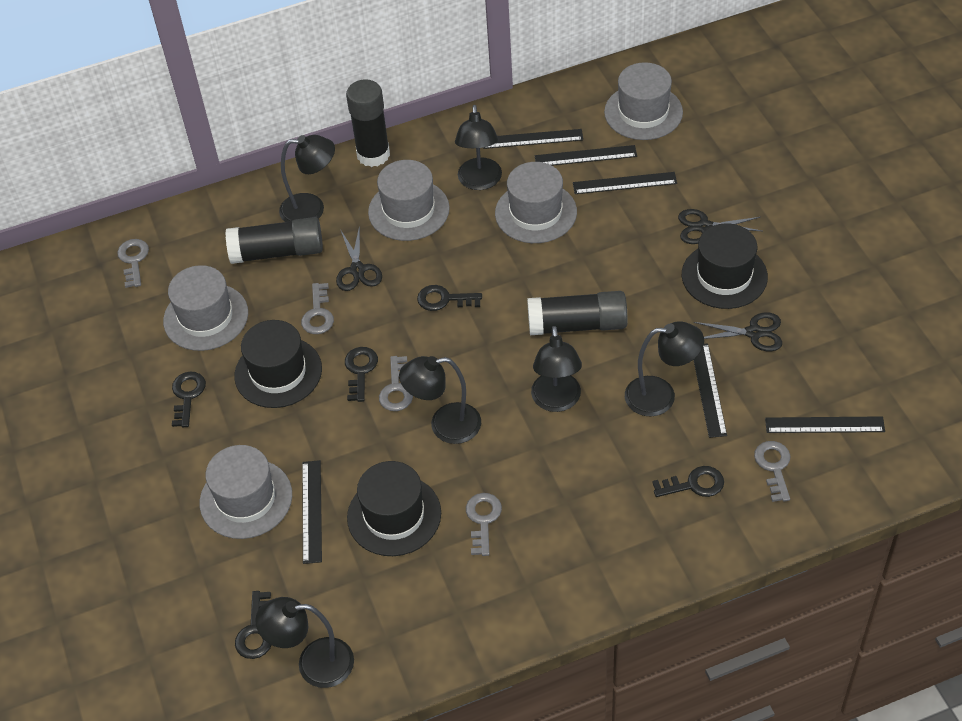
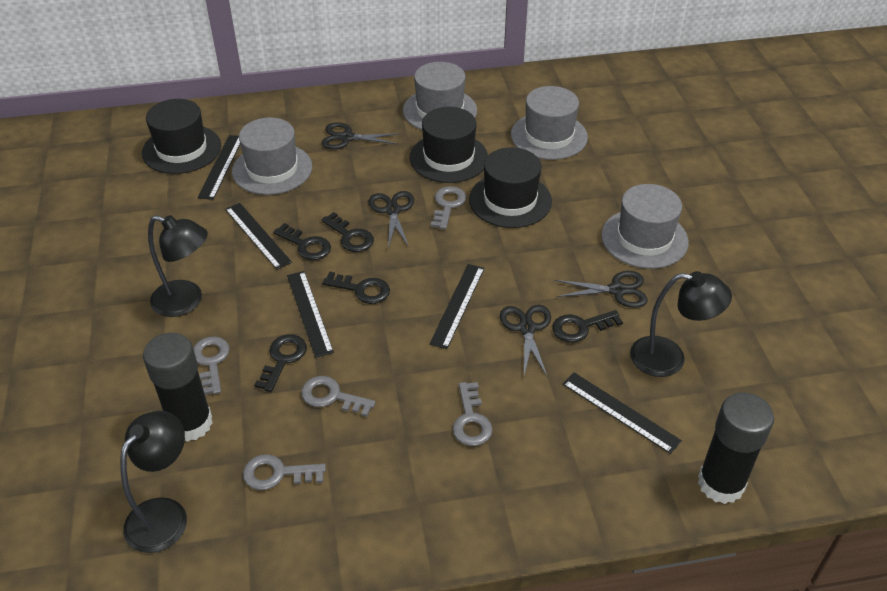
black glue stick: 3 -> 2
black lamp: 6 -> 3
black ruler: 6 -> 5
black scissors: 3 -> 4
grey hat: 5 -> 4

